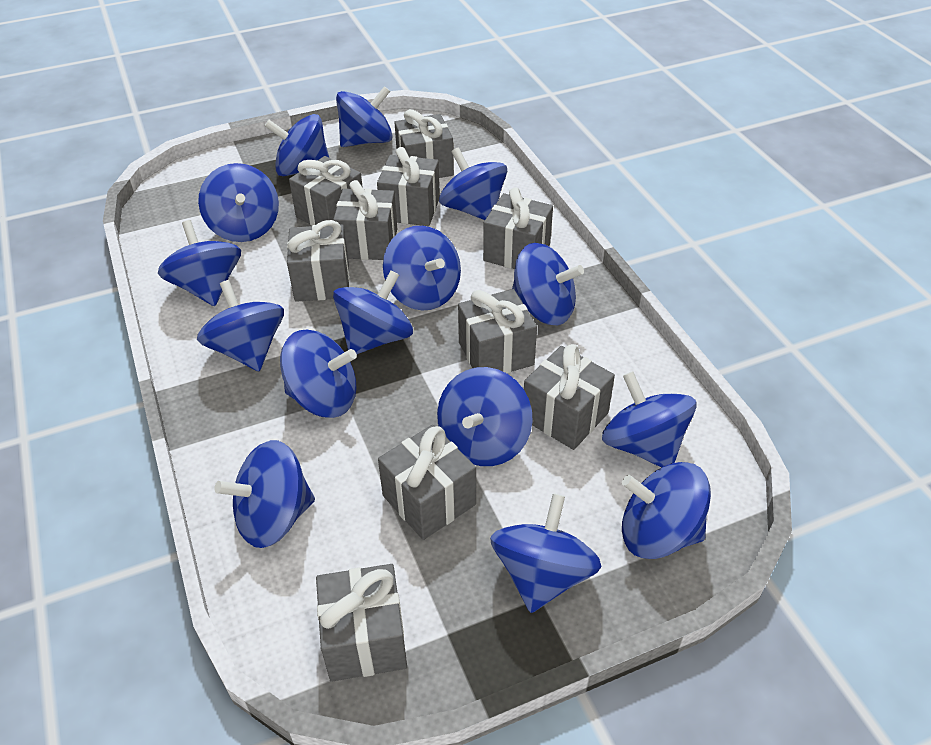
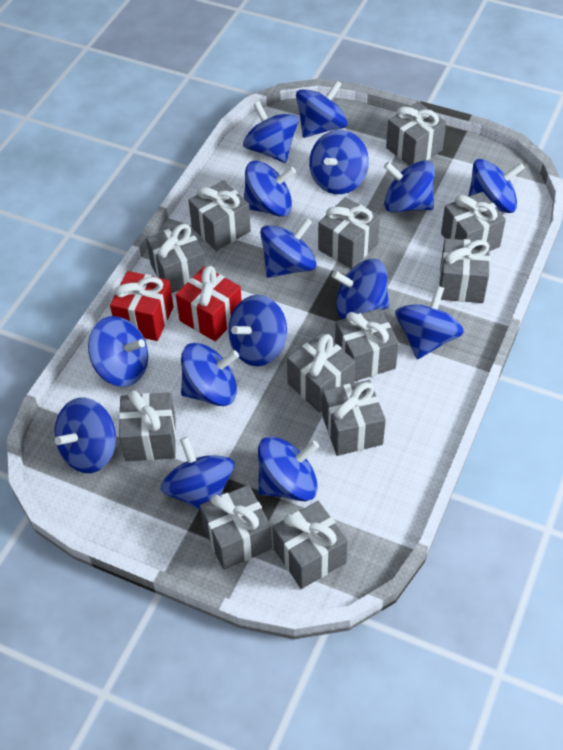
grey gift: 10 -> 12
red gift: 0 -> 2

